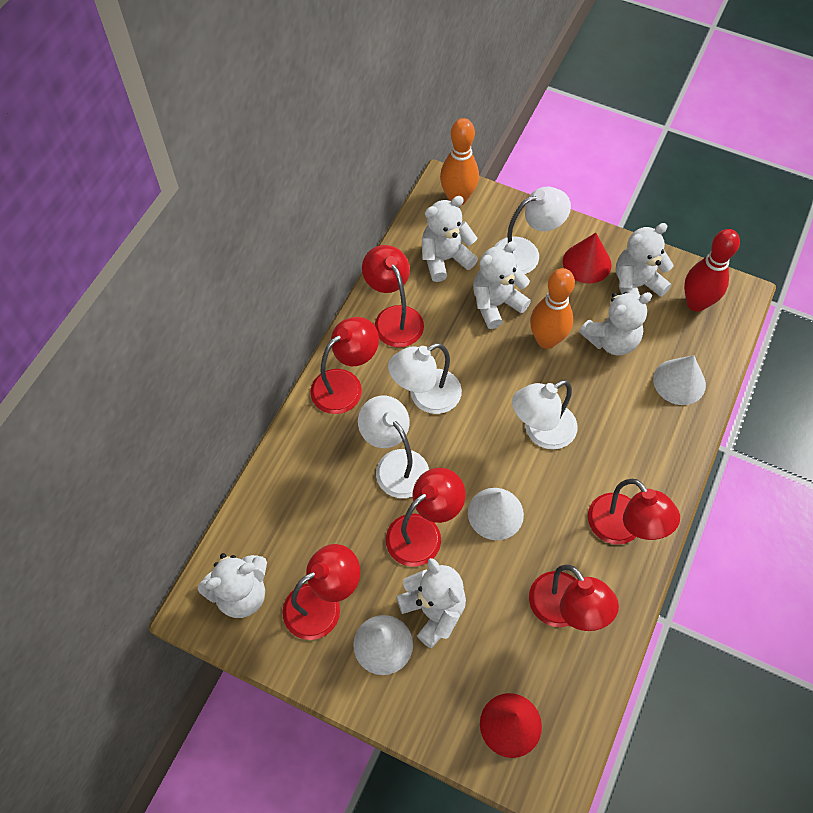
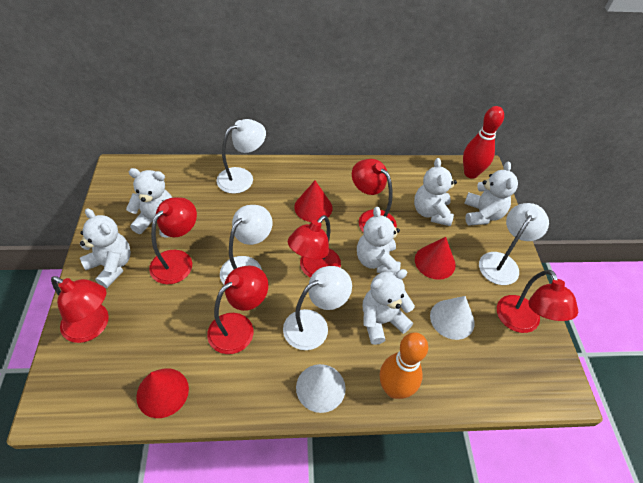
orange bowling pin: 2 -> 1
red cone: 2 -> 3
white cone: 3 -> 2

